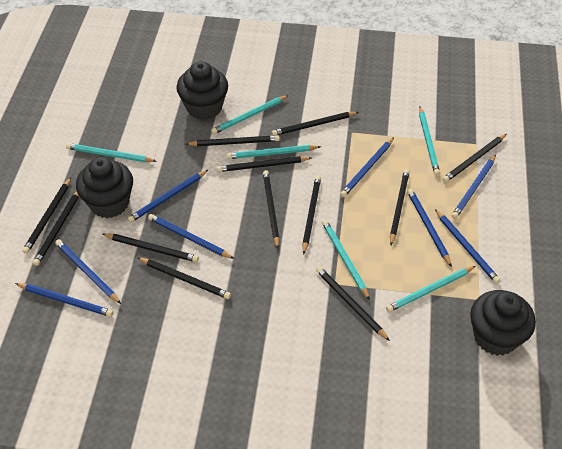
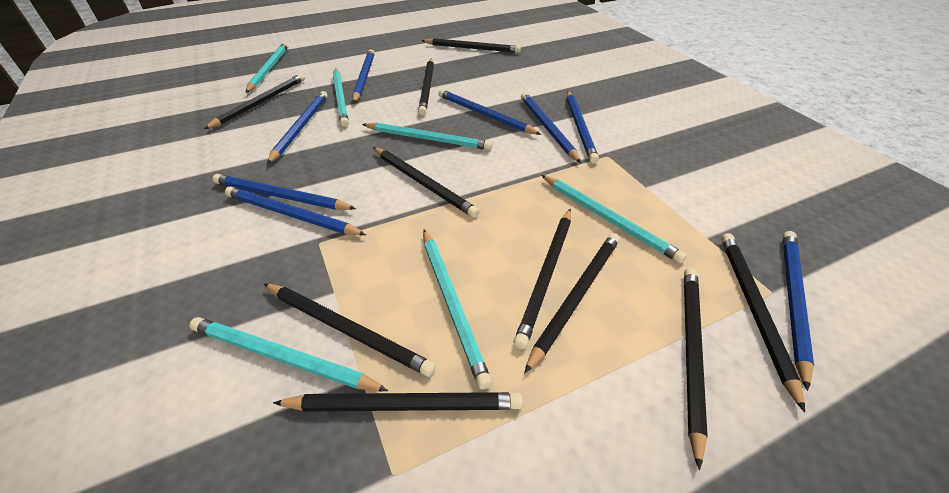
black cupcake: 3 -> 0
black pencil: 12 -> 10

